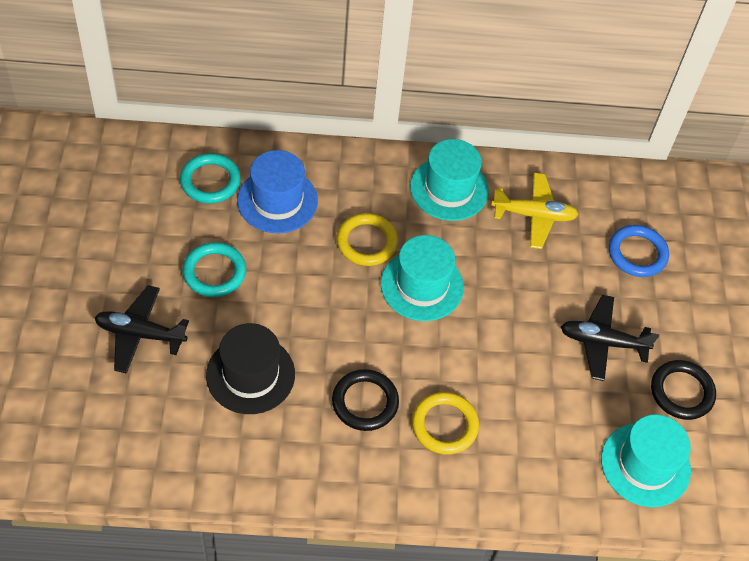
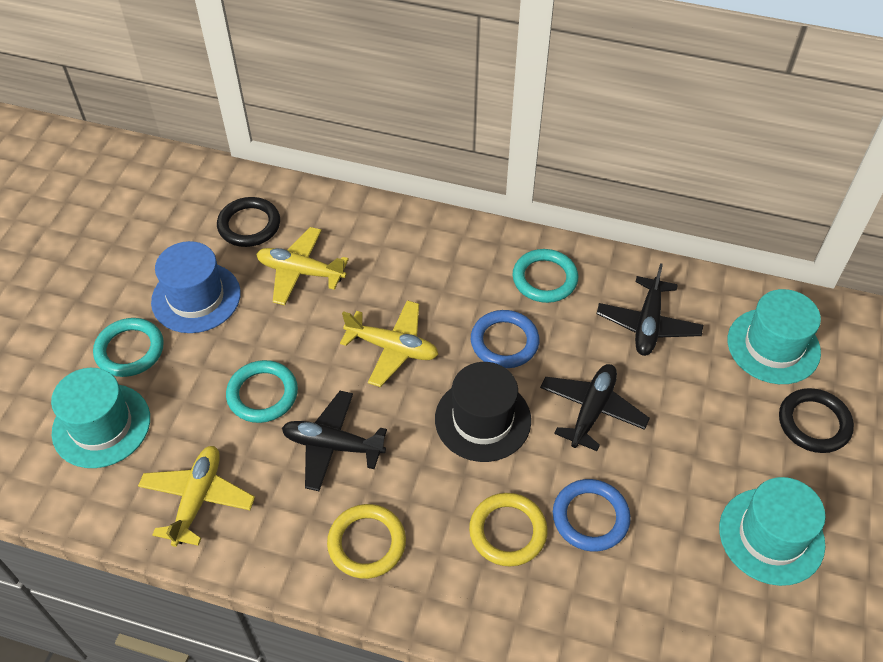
black plane: 2 -> 3
blue ring: 1 -> 2
turquoise ring: 2 -> 3
yellow plane: 1 -> 3

